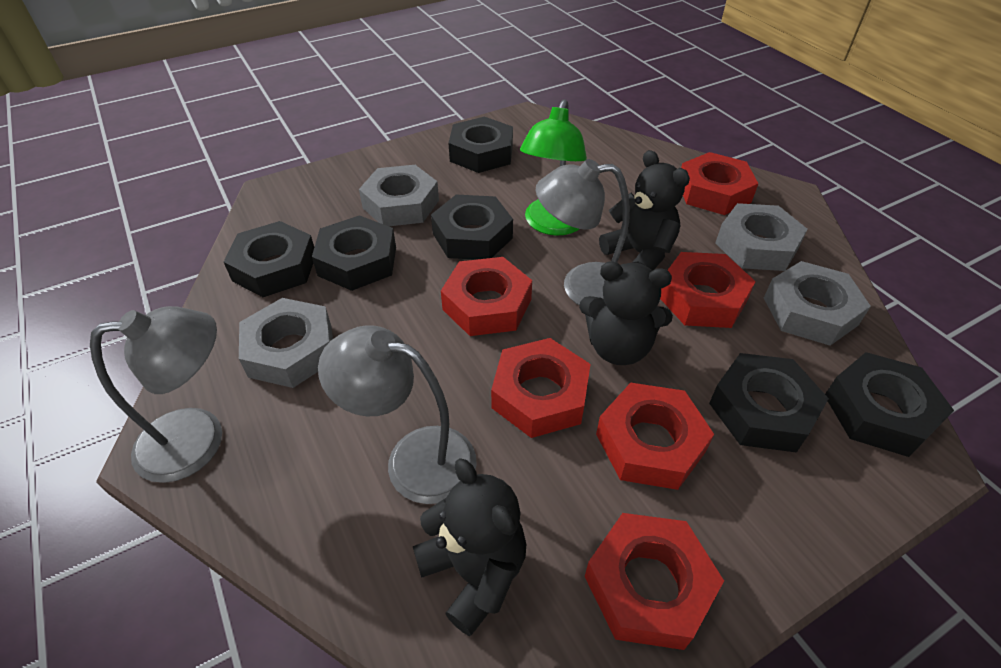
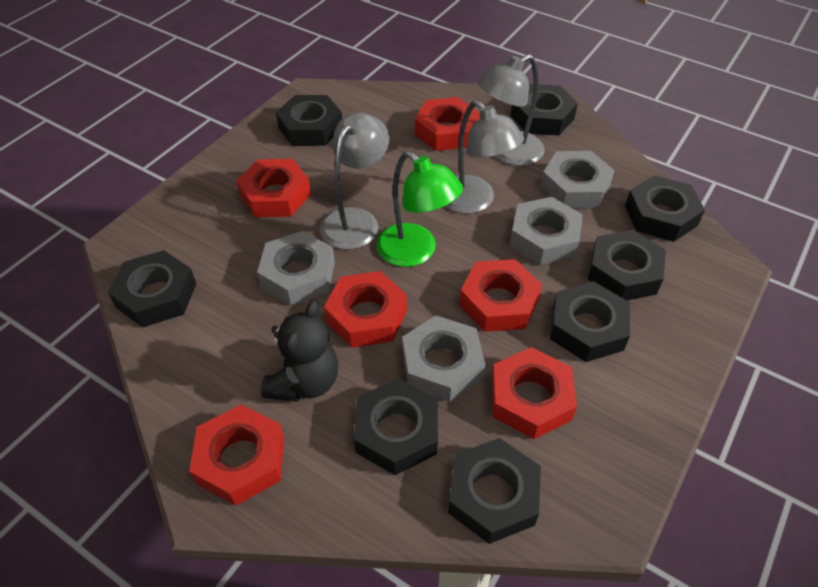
black nut: 6 -> 8
black teddy bear: 3 -> 1

